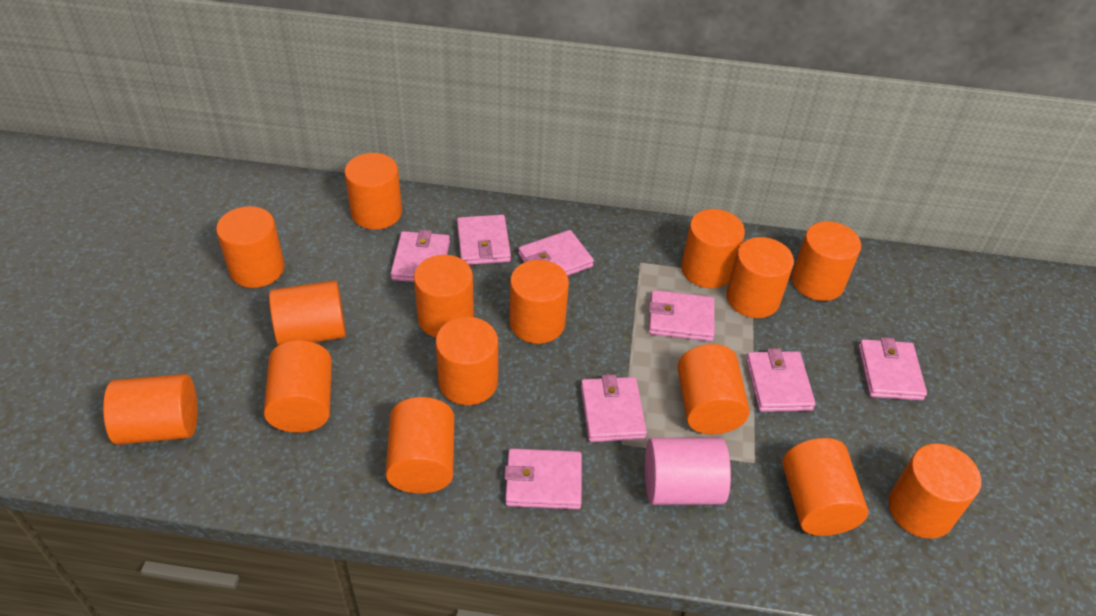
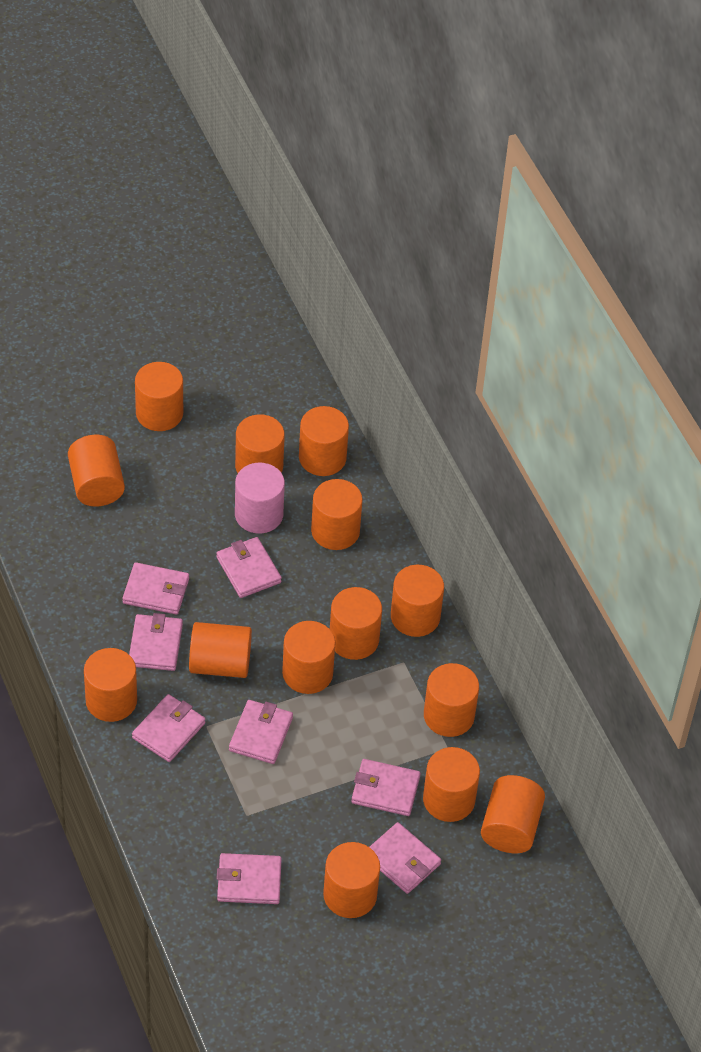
orange cylinder: 15 -> 14

